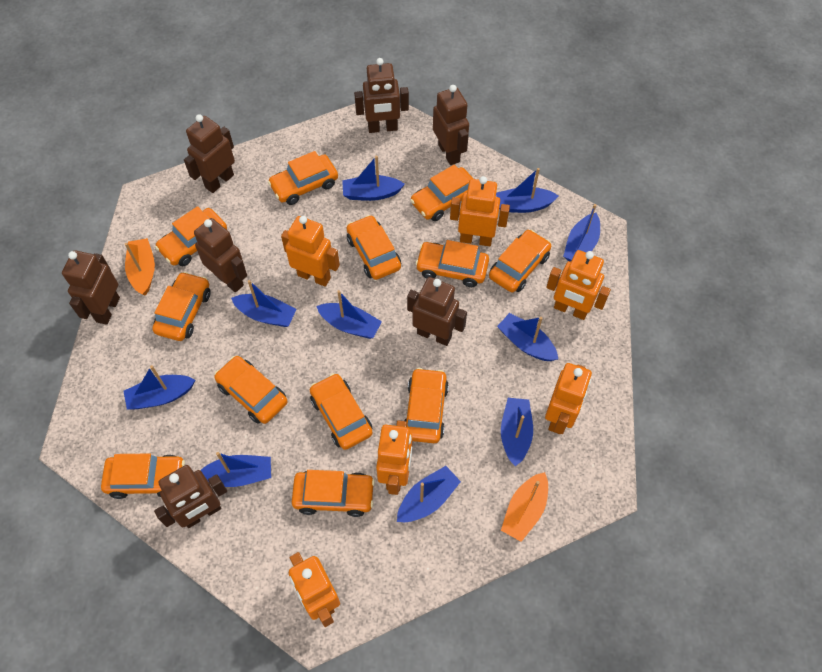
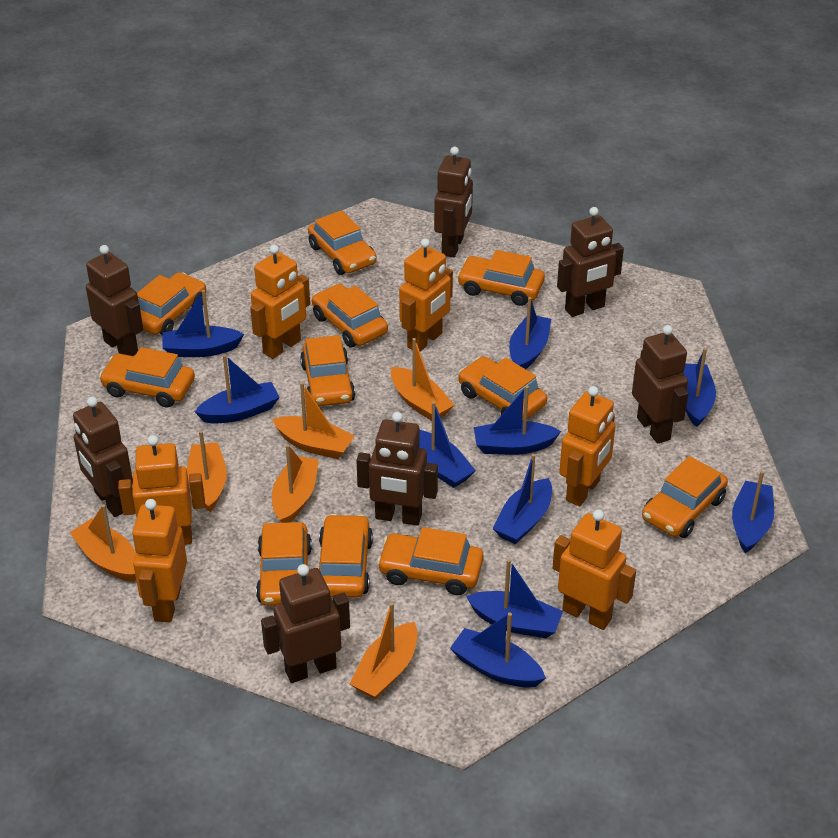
orange boat: 2 -> 6
orange car: 12 -> 11

